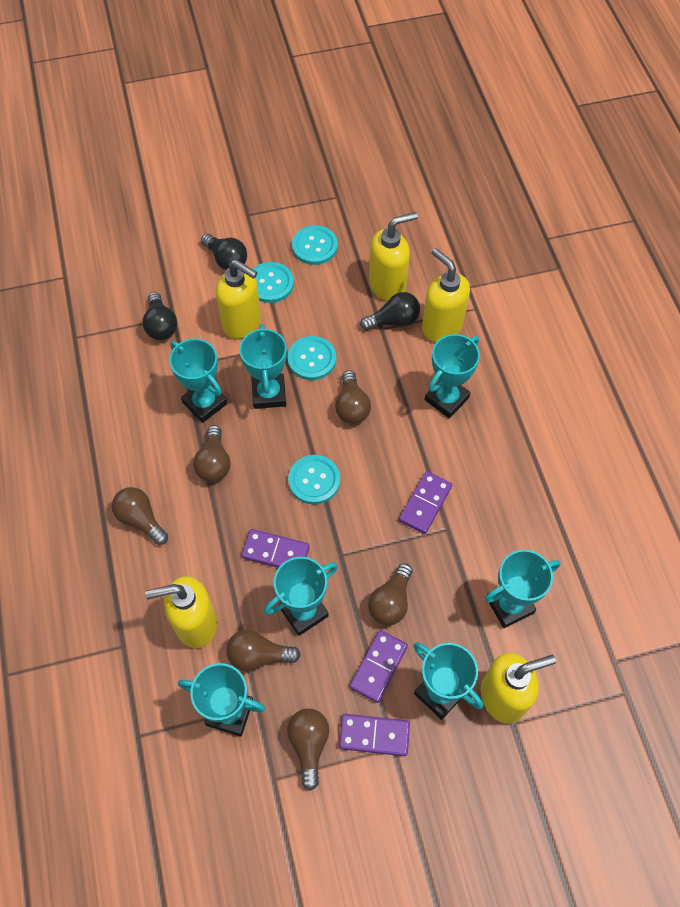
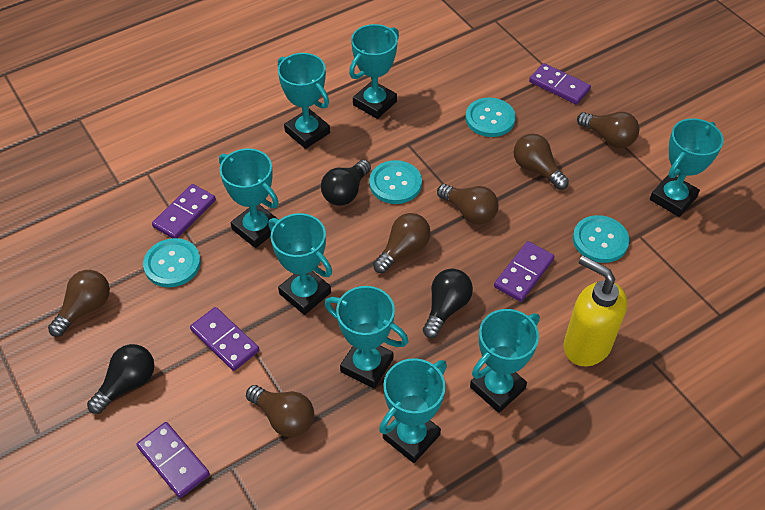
purple domino: 4 -> 5
turquoise trophy: 7 -> 8
yellow soap dispenser: 5 -> 1

